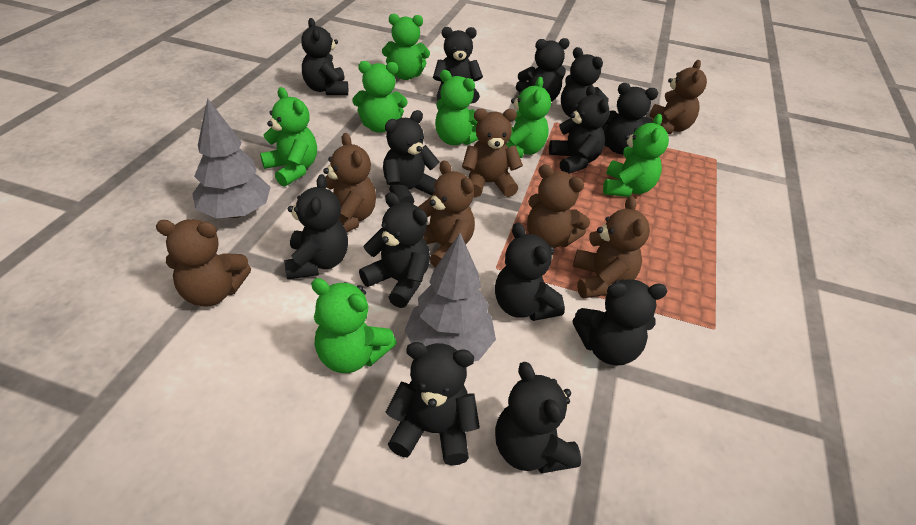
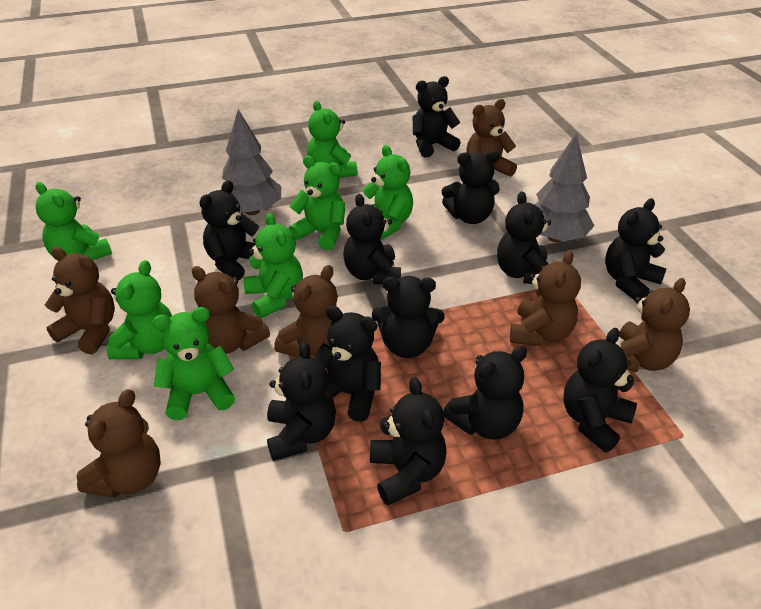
black teddy bear: 13 -> 12

